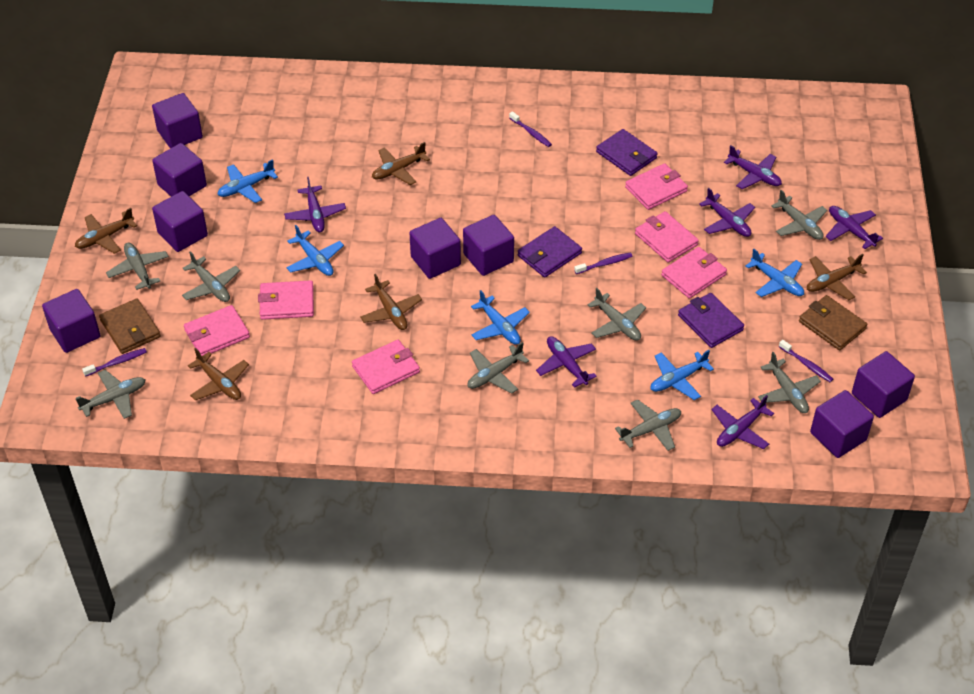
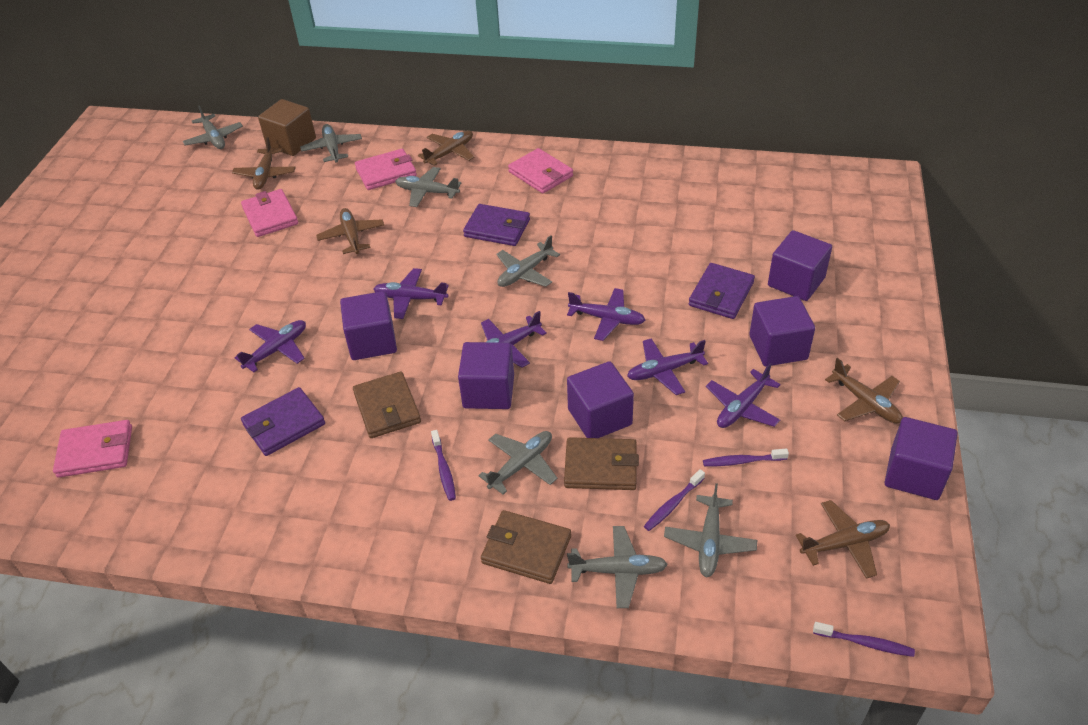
blue plane: 5 -> 0
brown cube: 0 -> 1
brown wallet: 2 -> 3
grey plane: 8 -> 7
pink wallet: 6 -> 4
purple cube: 8 -> 6

